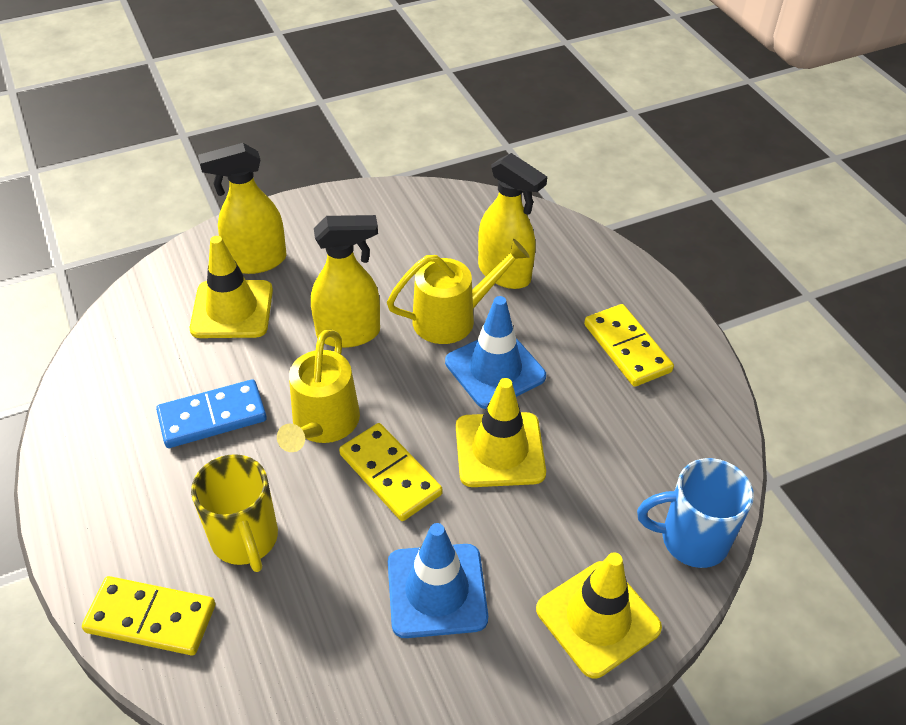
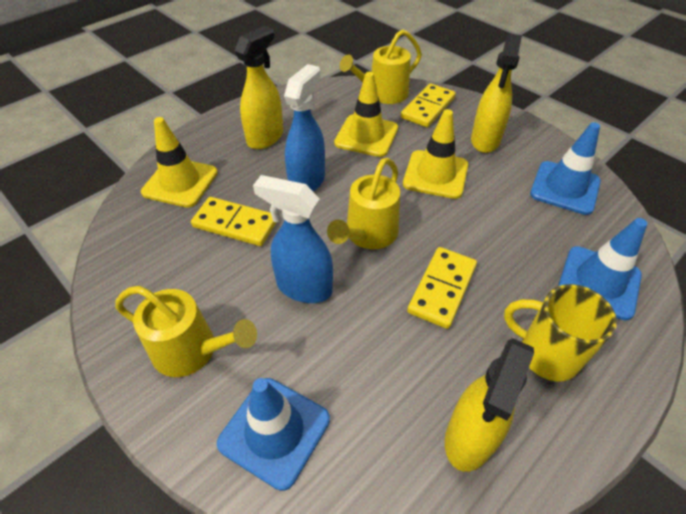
blue domino: 1 -> 0
blue mug: 1 -> 0
blue spray bottle: 0 -> 2
blue traffic cone: 2 -> 3
yellow watering can: 2 -> 3

